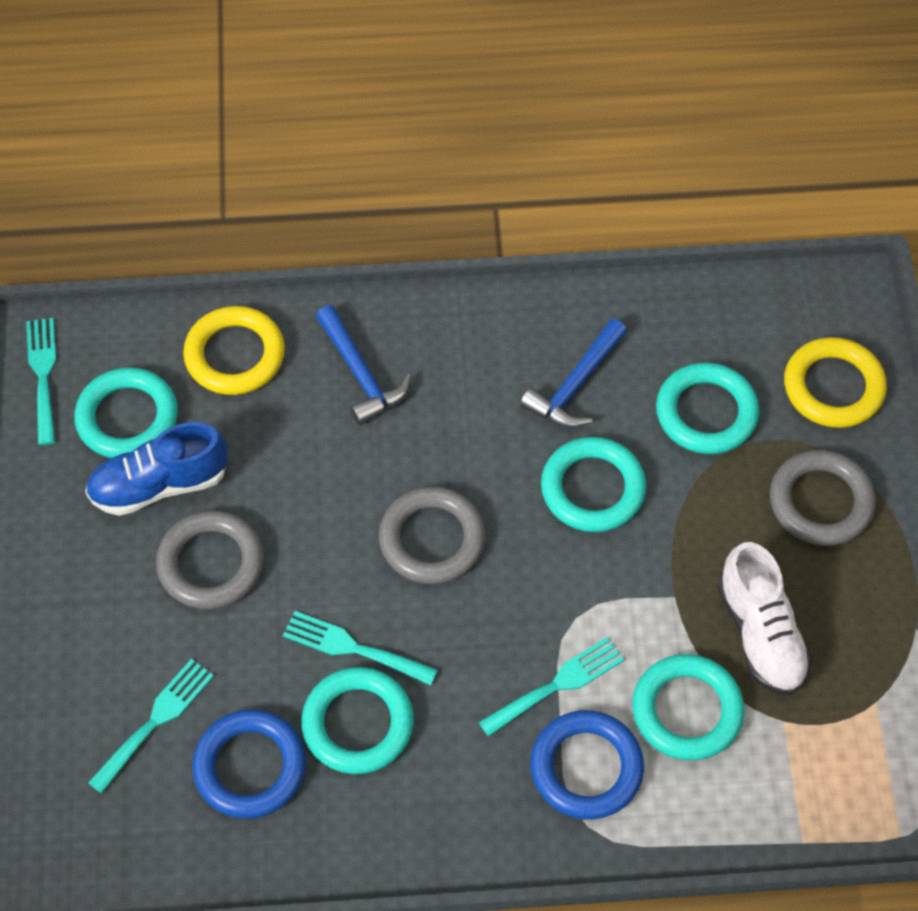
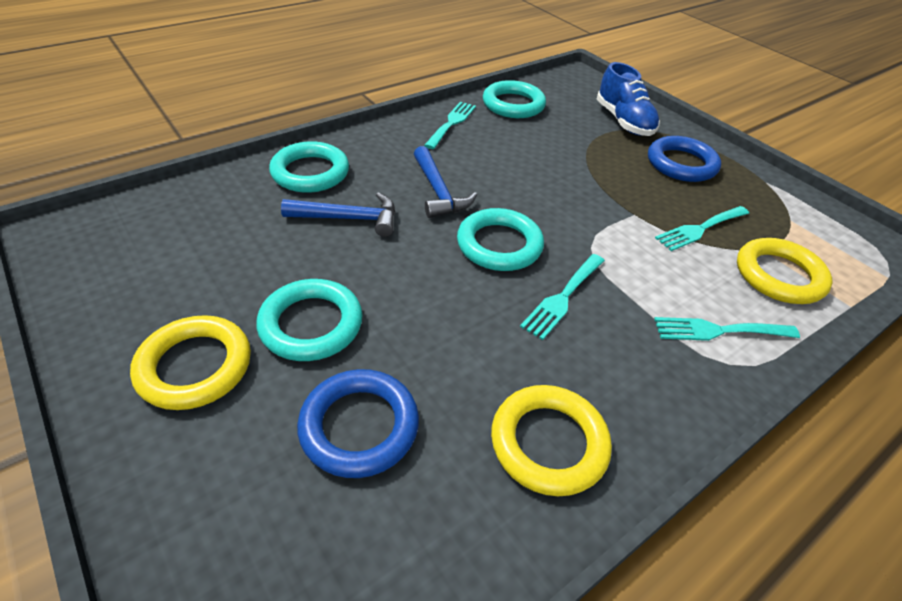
grey ring: 3 -> 0
turquoise ring: 5 -> 4
white shoe: 1 -> 0
yellow ring: 2 -> 3

